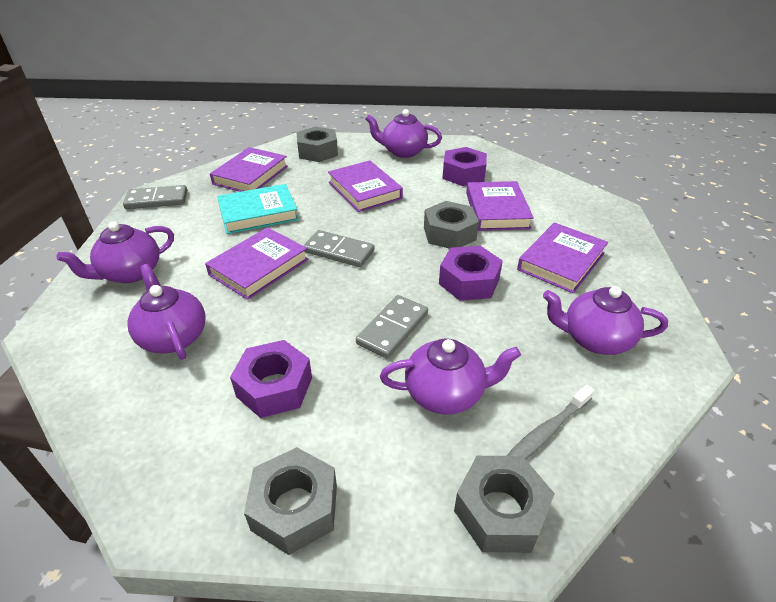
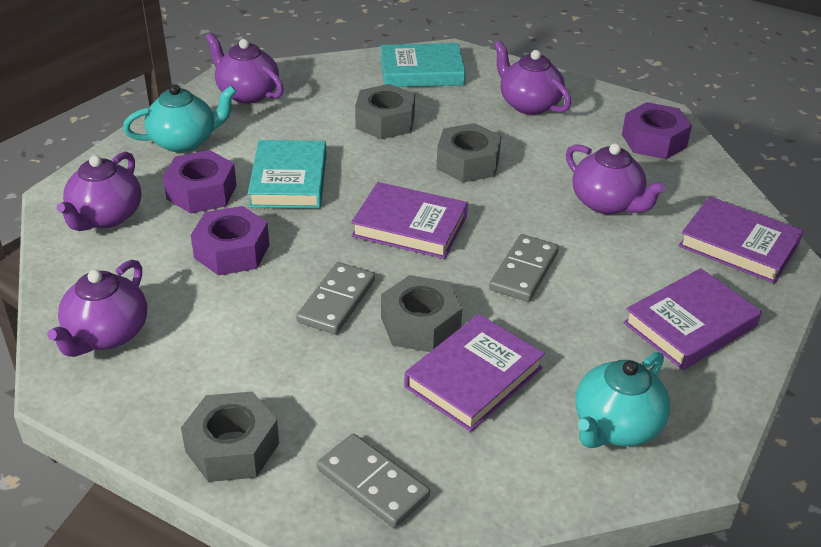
grey toothbrush: 1 -> 0
purple book: 5 -> 4
turquoise book: 1 -> 2
turquoise teapot: 0 -> 2

